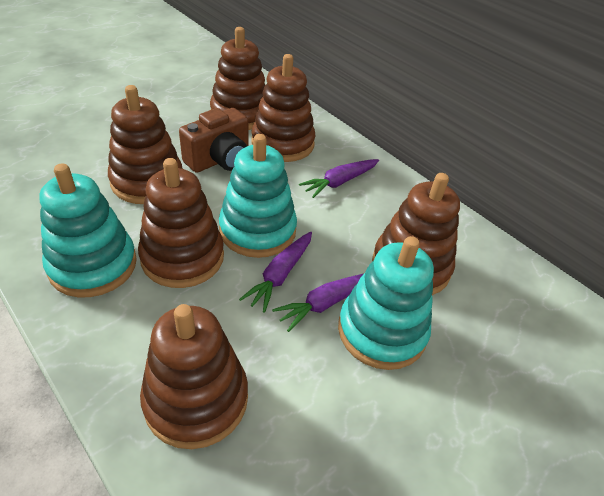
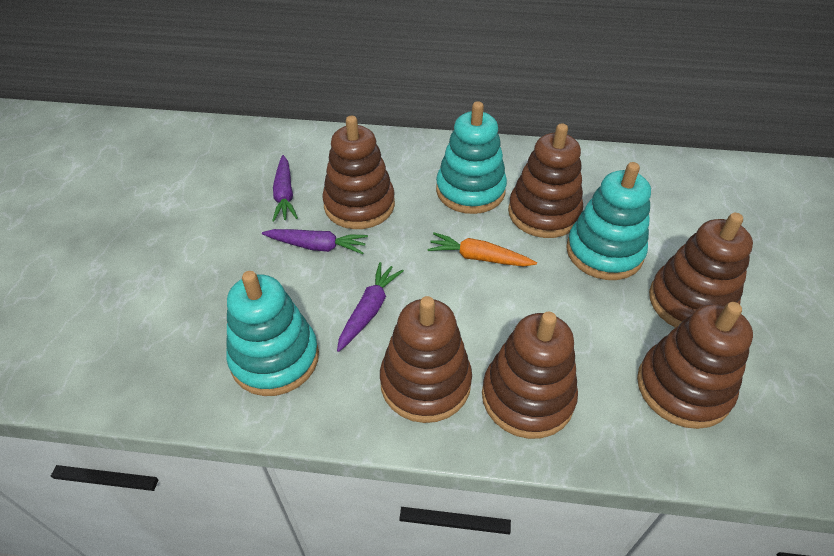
brown camera: 1 -> 0
orange carrot: 0 -> 1

